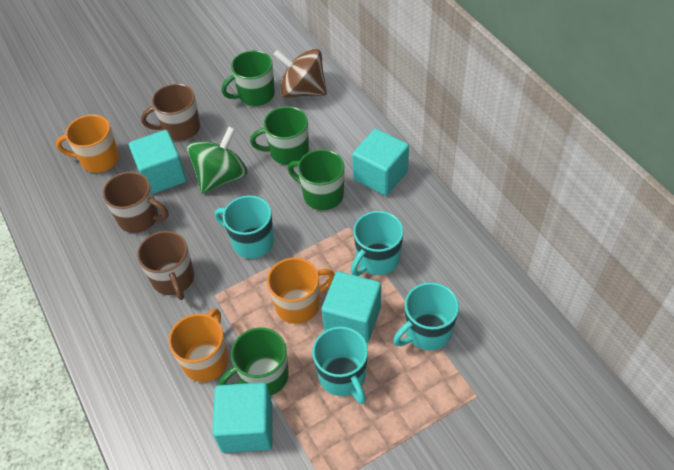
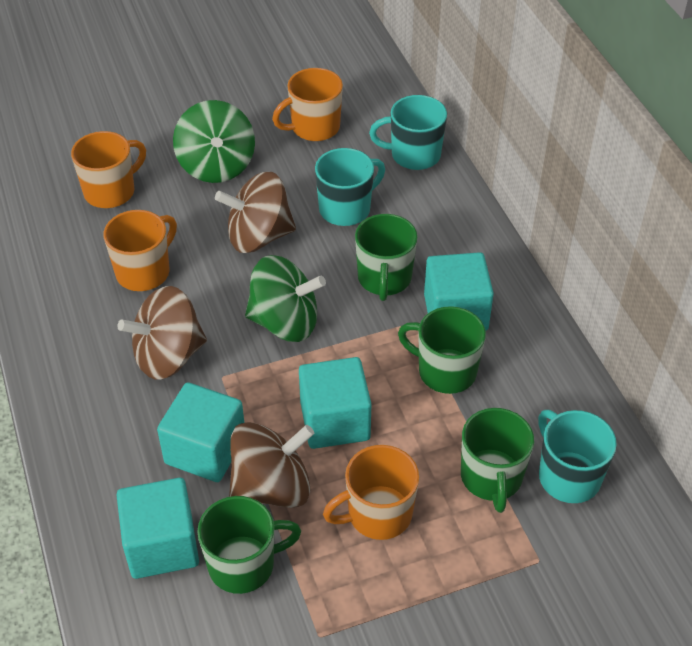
brown mug: 3 -> 0
brown spinning top: 1 -> 3
green spinning top: 1 -> 2
orange mug: 3 -> 4
turquoise mug: 4 -> 3

